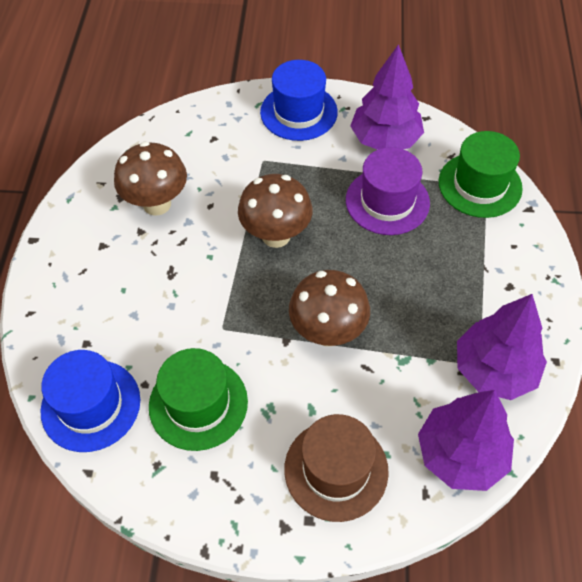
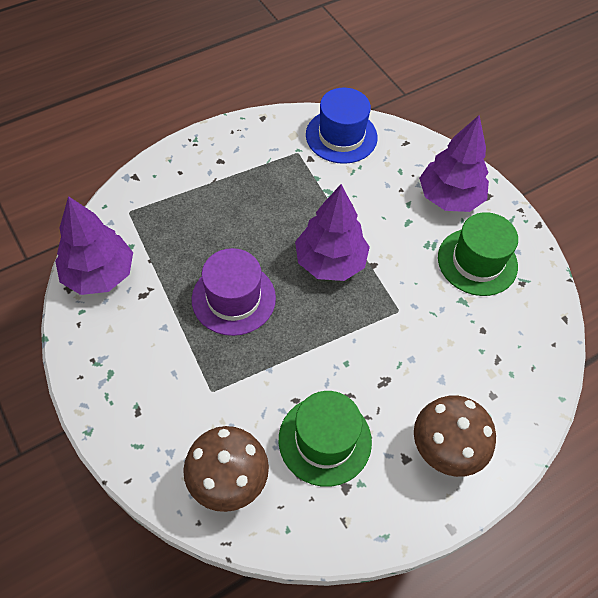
blue hat: 2 -> 1
brown hat: 1 -> 0
brown mushroom: 3 -> 2

